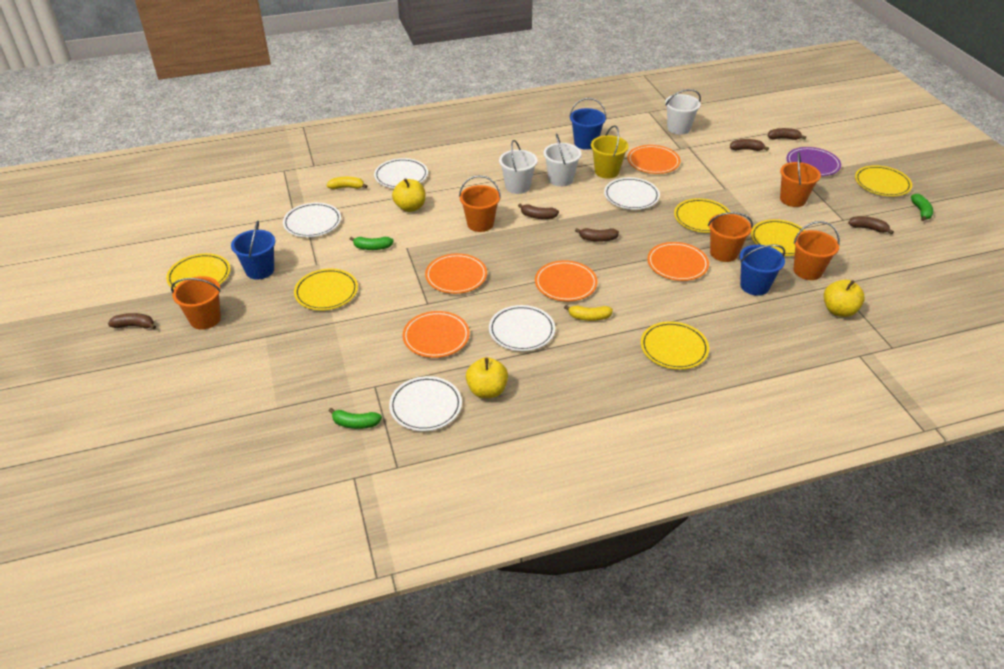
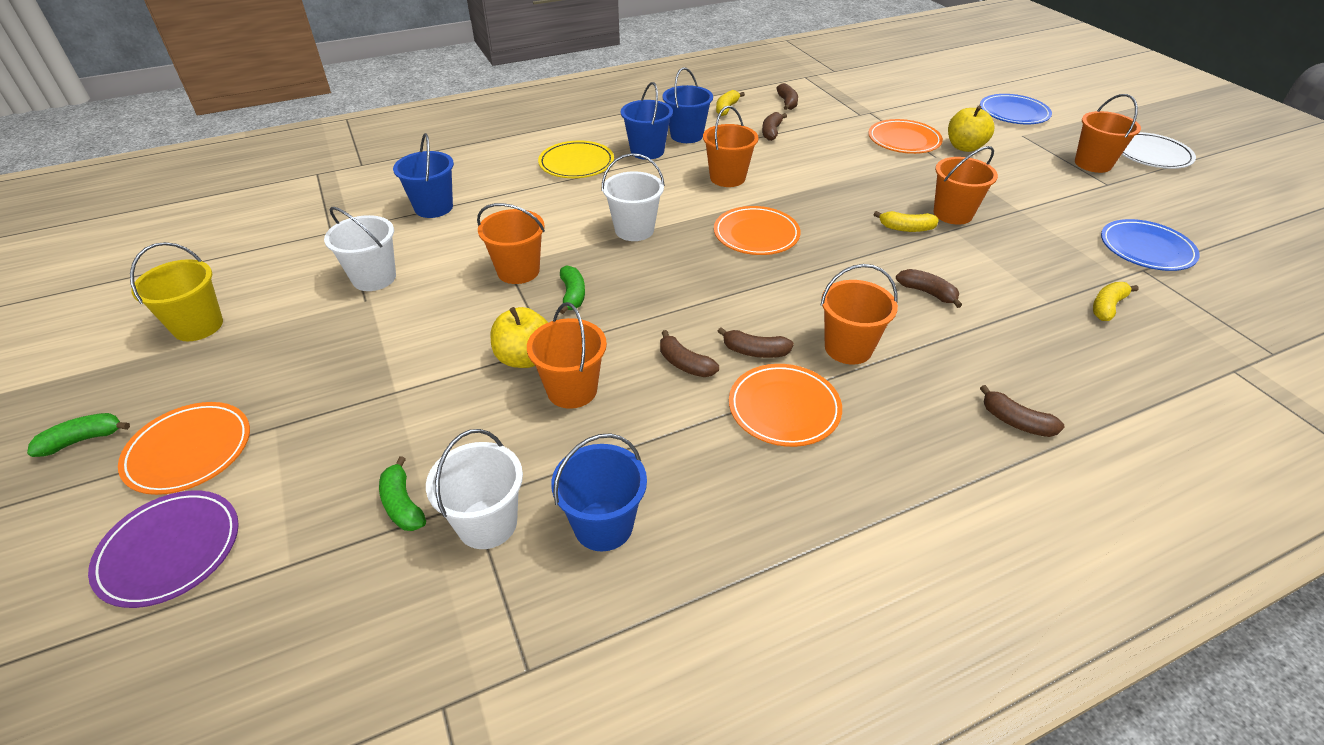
blue bucket: 3 -> 4
blue plate: 0 -> 2
orange bucket: 5 -> 6
orange plate: 5 -> 4
white plate: 5 -> 1
yellow apple: 3 -> 2
yellow banana: 2 -> 3
yellow plate: 6 -> 1

